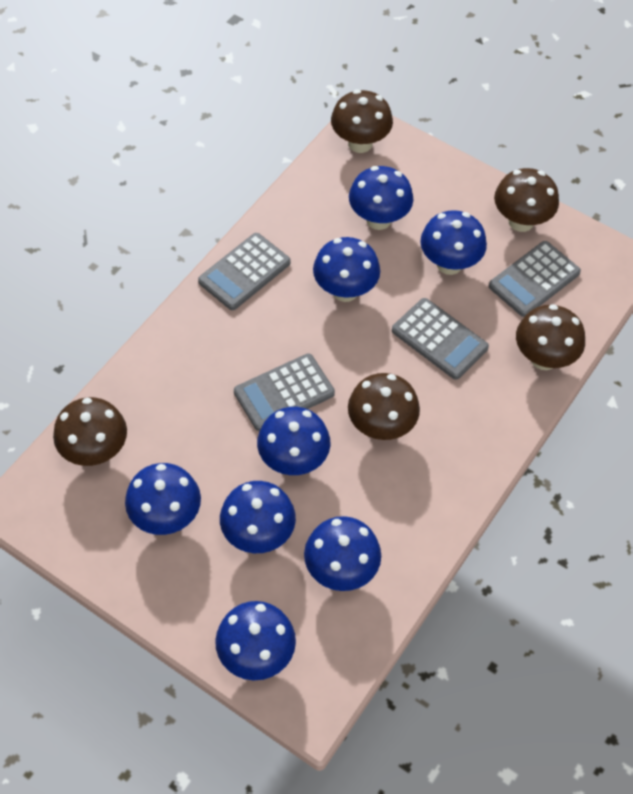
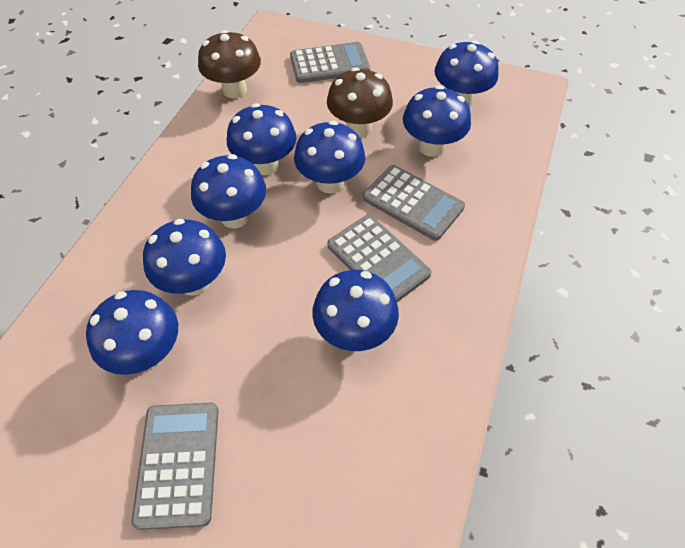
brown mushroom: 5 -> 2

